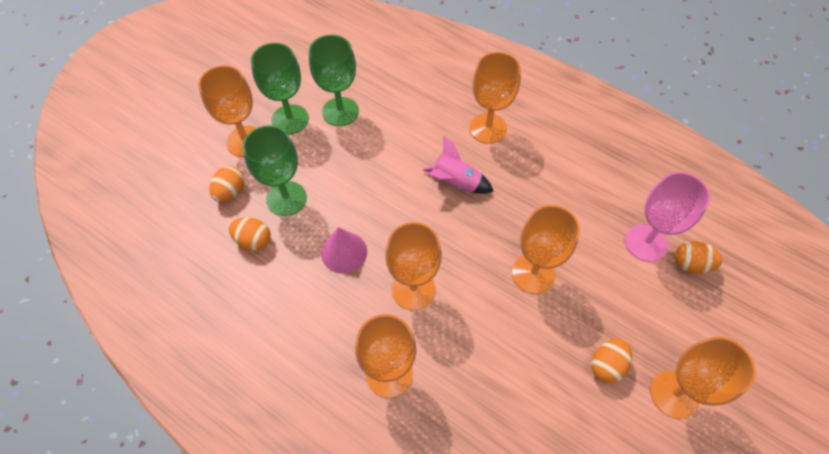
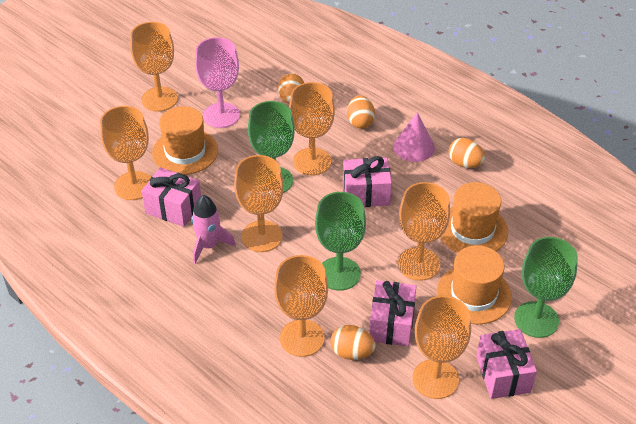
orange goblet: 6 -> 7
orange hat: 0 -> 3
pink gift: 0 -> 4

